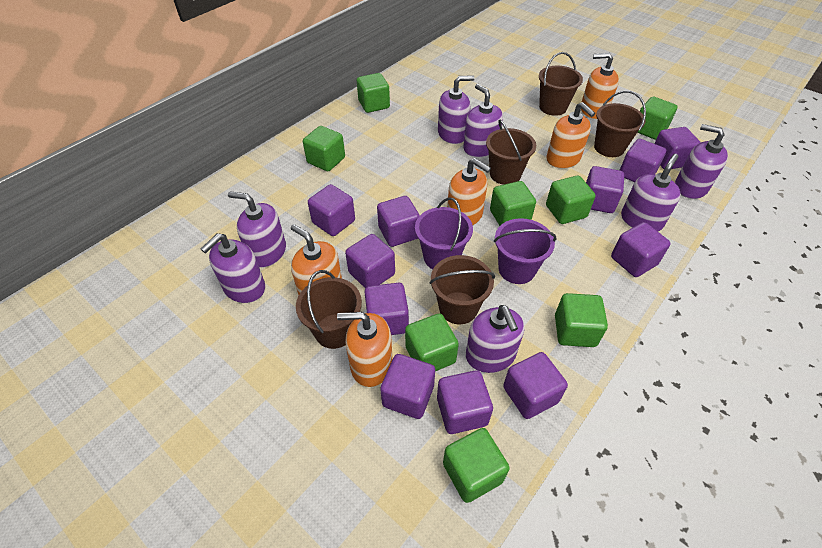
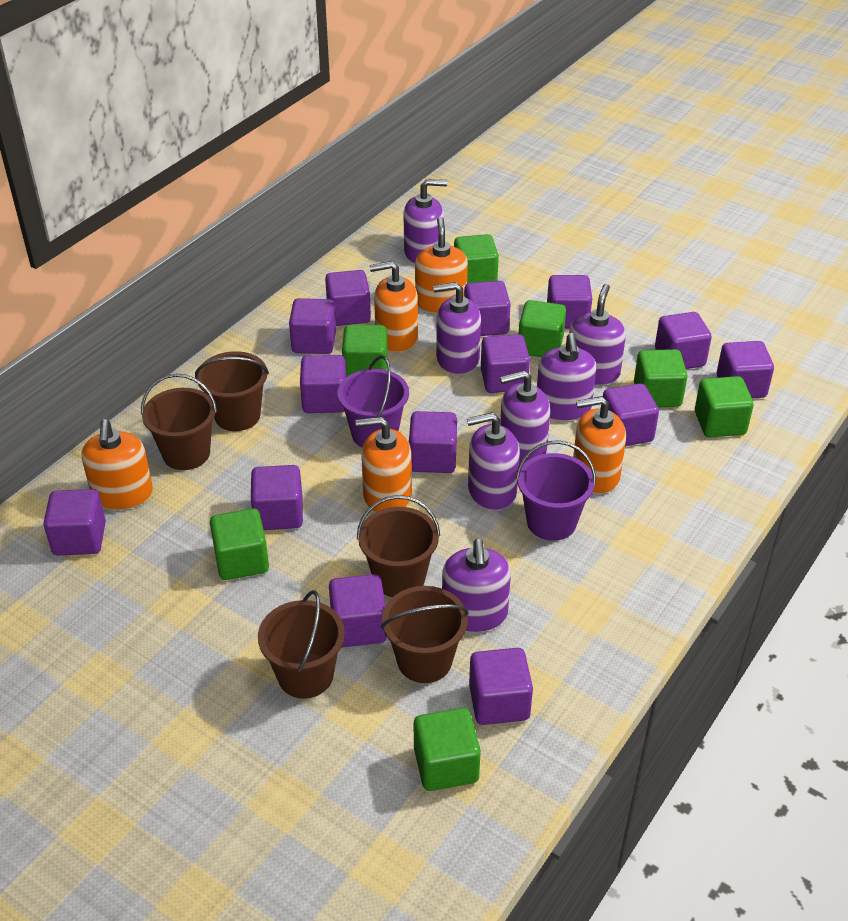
green cube: 8 -> 7
purple cube: 11 -> 14

